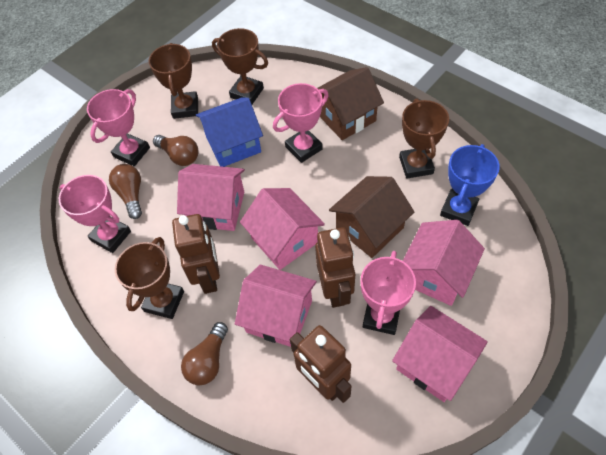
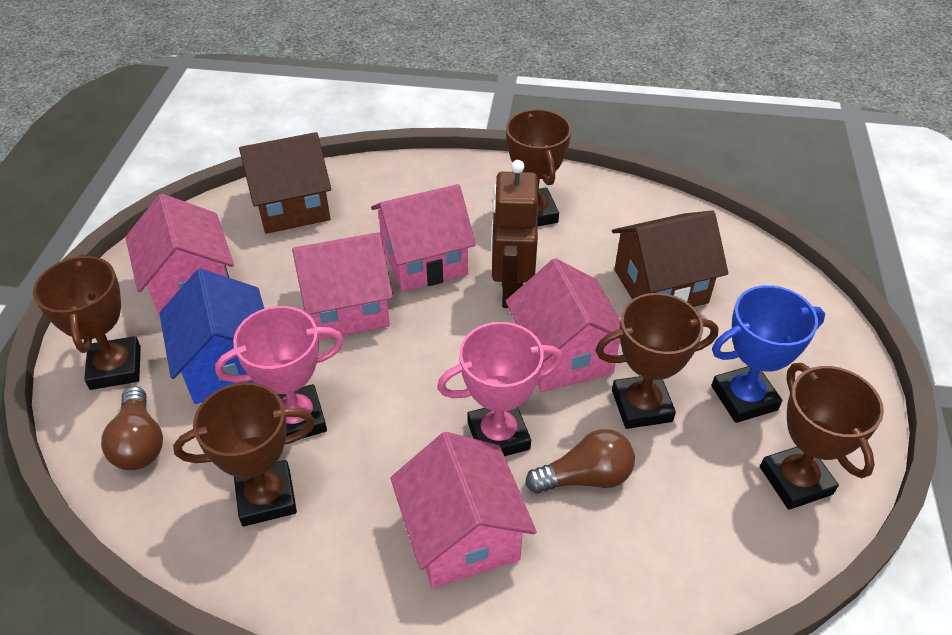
brown light bulb: 3 -> 2
brown robot: 3 -> 1
brown trophy: 4 -> 5
pink trophy: 4 -> 2

